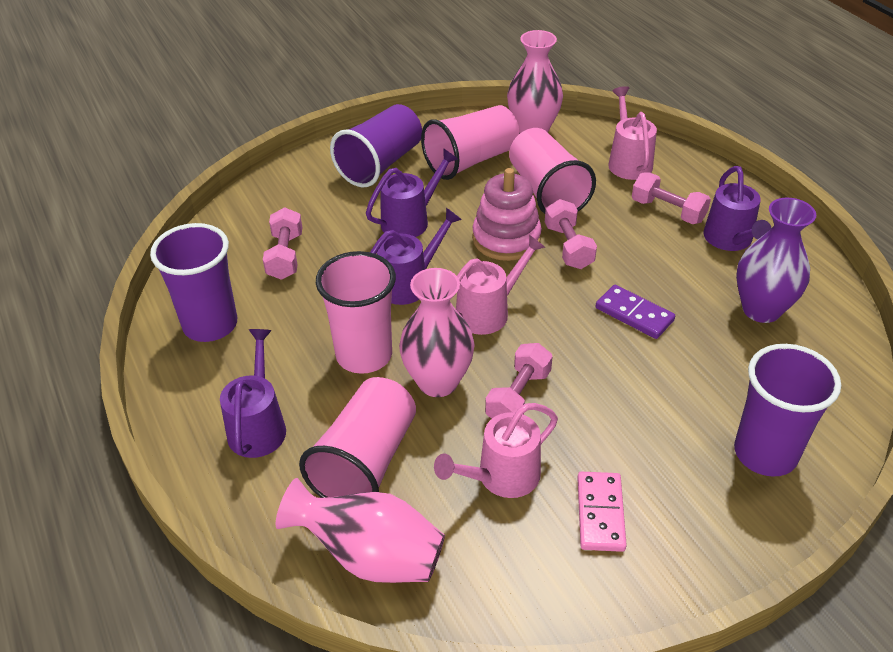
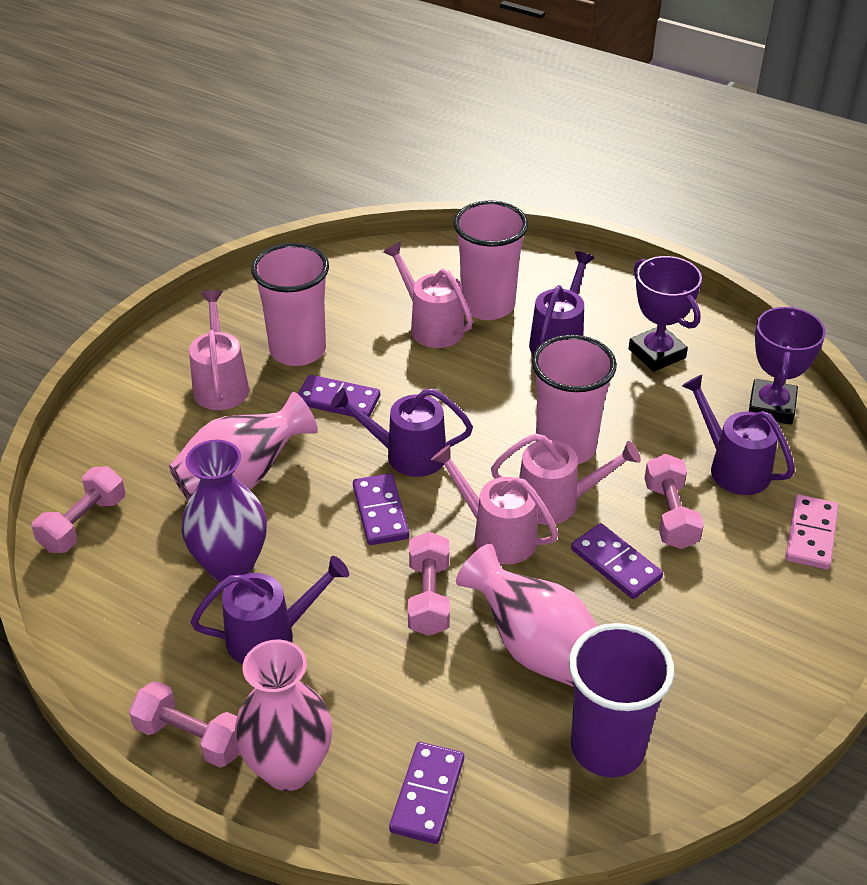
pink cup: 4 -> 3
pink stacking toy: 1 -> 0
pink watering can: 3 -> 4
purple cup: 3 -> 1
purple domino: 1 -> 4
purple trophy: 0 -> 2

